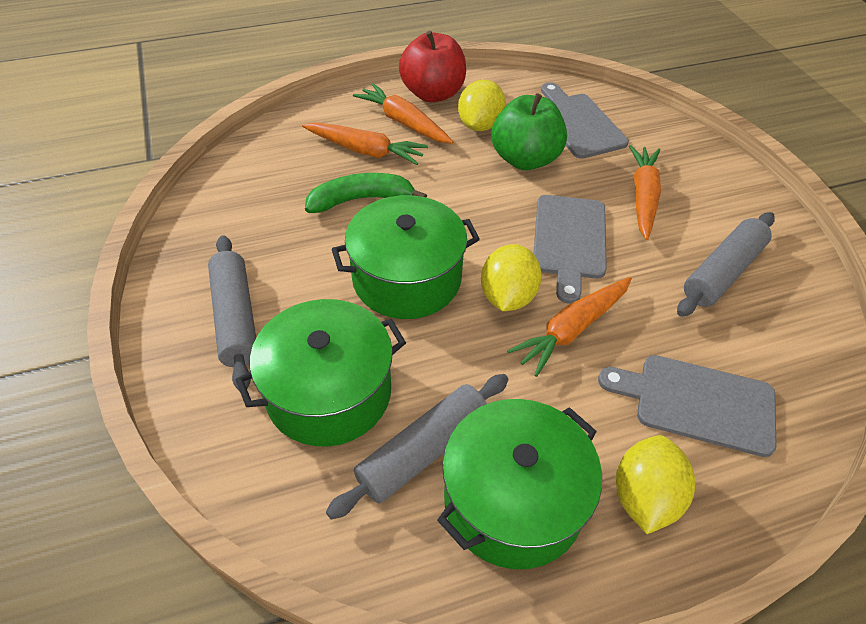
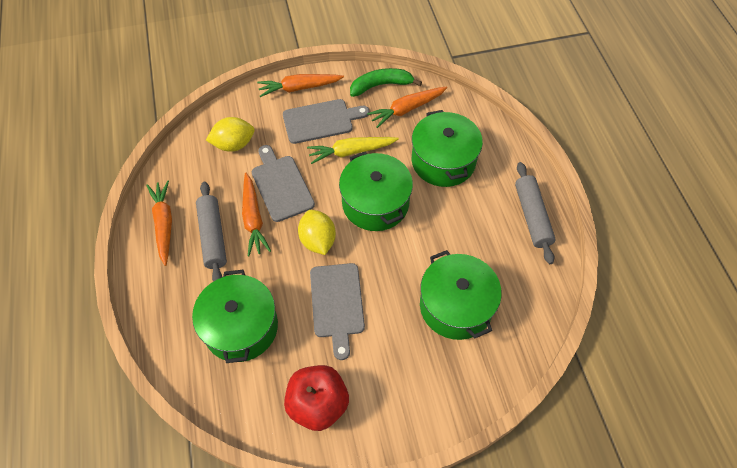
green apple: 1 -> 0
green pot: 3 -> 4
grey rolling pin: 3 -> 2
yellow carrot: 0 -> 1
yellow lemon: 3 -> 2

